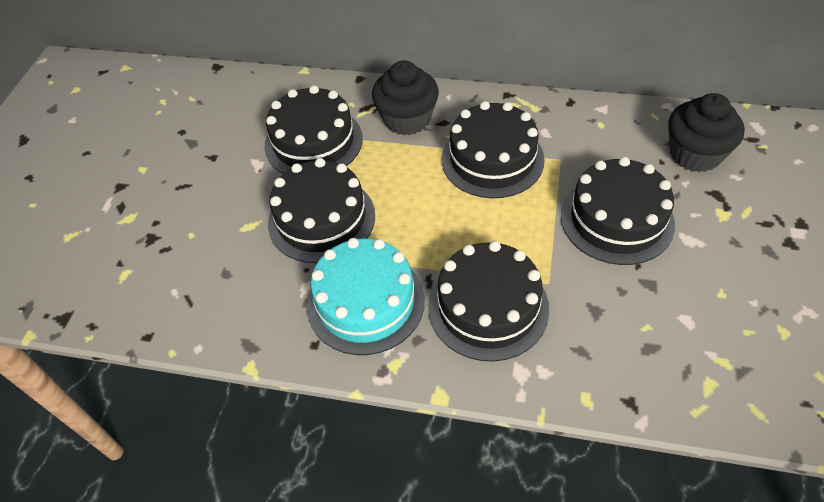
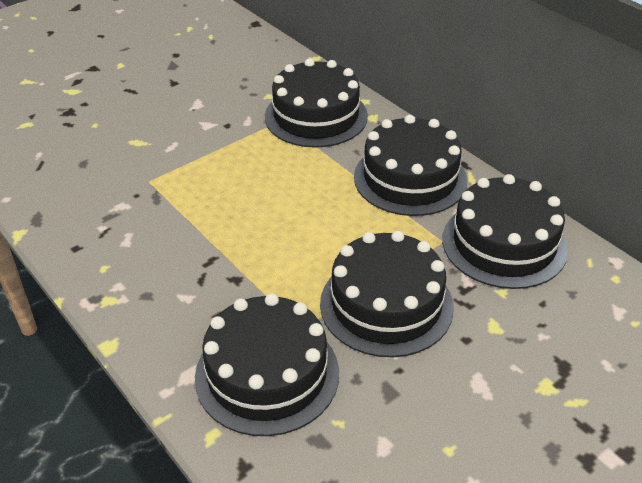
black cupcake: 2 -> 0
turquoise cake: 1 -> 0

